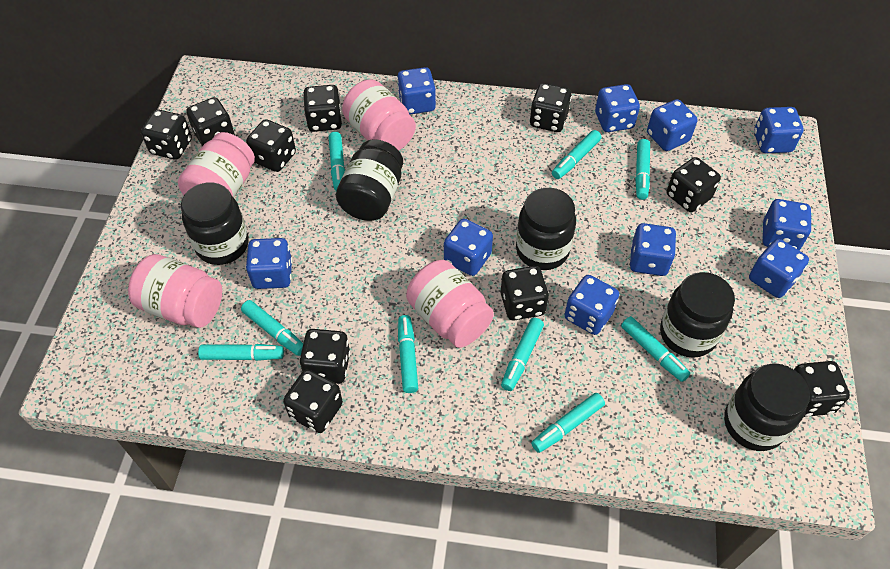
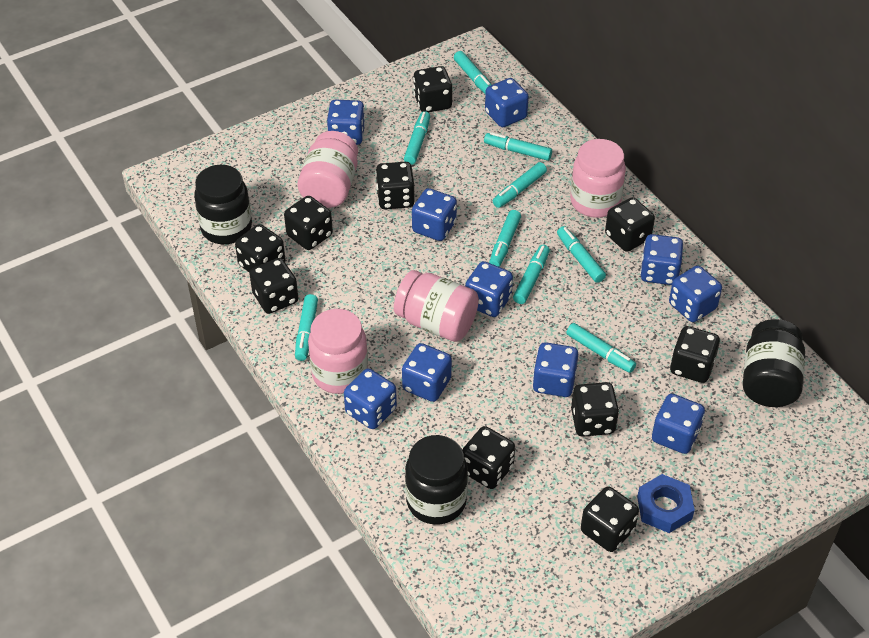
black jar: 5 -> 3
blue nut: 0 -> 1

